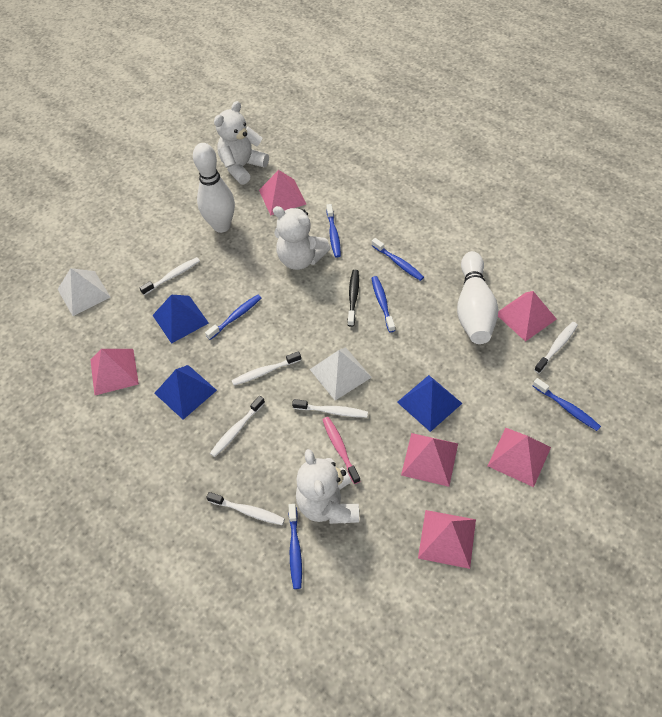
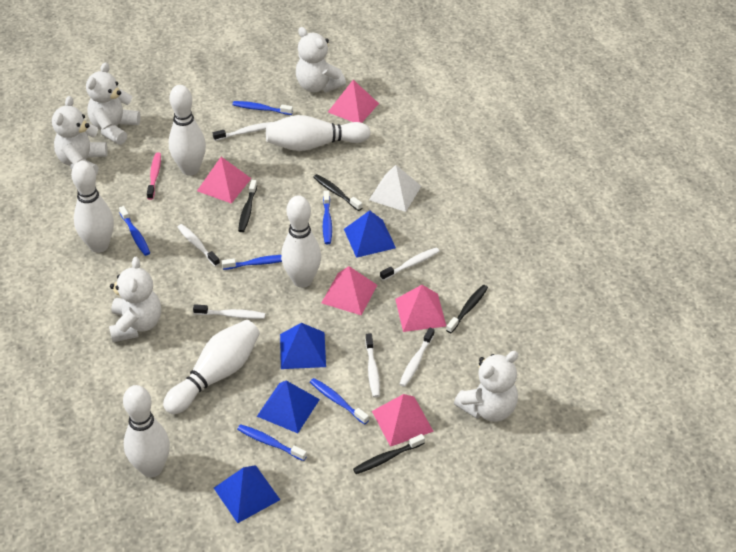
black toothbrush: 1 -> 4
blue pyramid: 3 -> 4
pink pyramid: 6 -> 5
white bowling pin: 2 -> 6
white pyramid: 2 -> 1
white teddy bear: 3 -> 5

